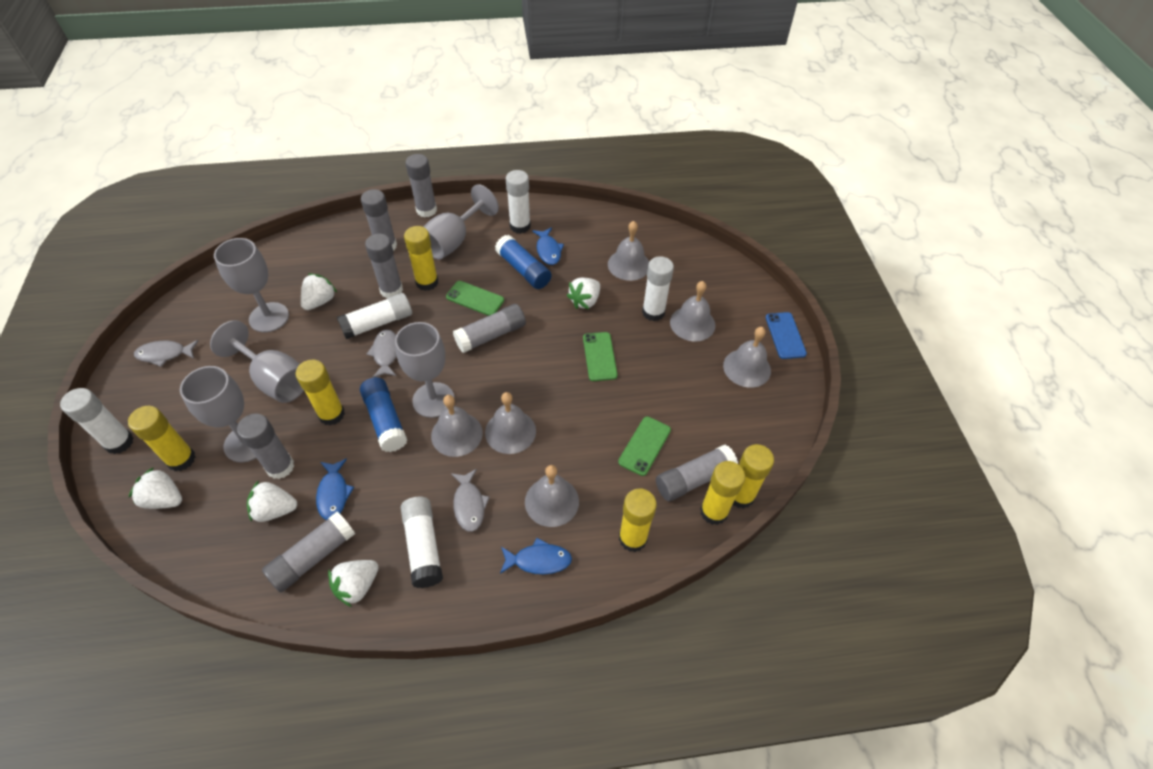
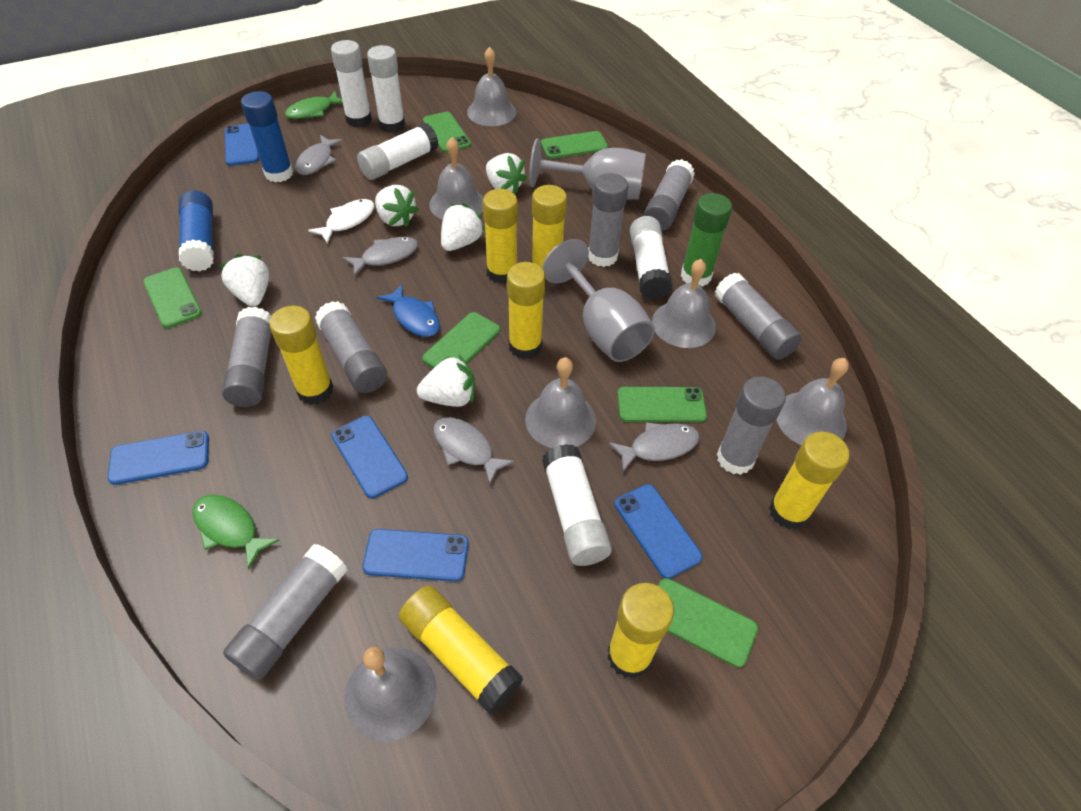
blue fish: 3 -> 1
blue phone: 1 -> 5
green fish: 0 -> 2
green glue stick: 0 -> 1
green phone: 3 -> 6
grey fish: 3 -> 4
grey goblet: 5 -> 2
white fish: 0 -> 1
yellow glue stick: 6 -> 7

